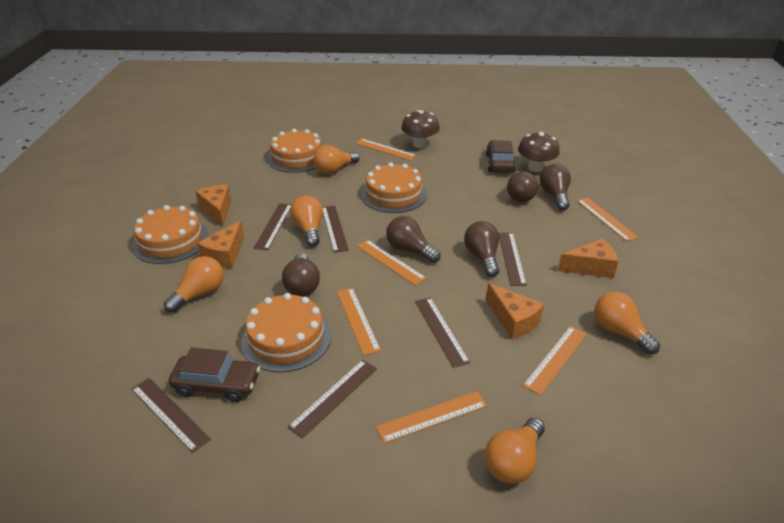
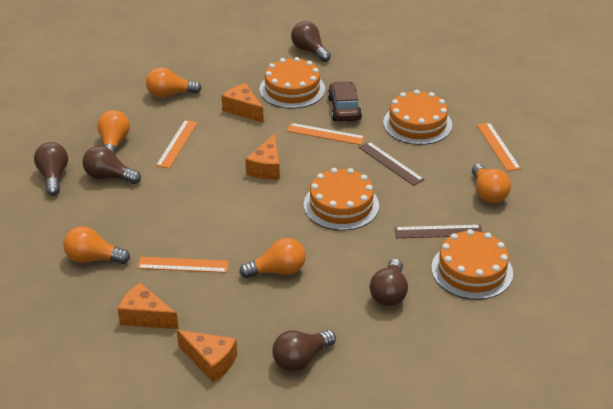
brown car: 2 -> 1
brown mushroom: 2 -> 0
brown ruler: 6 -> 2
orange ruler: 6 -> 4

